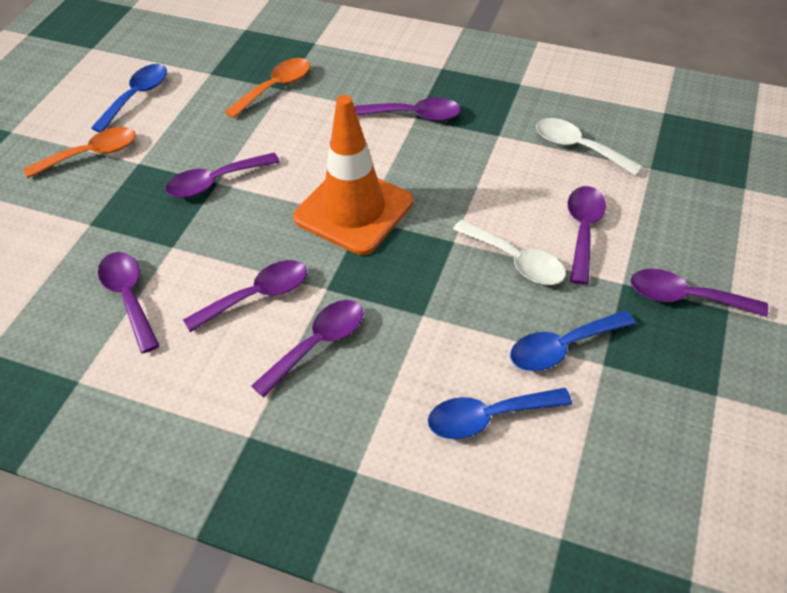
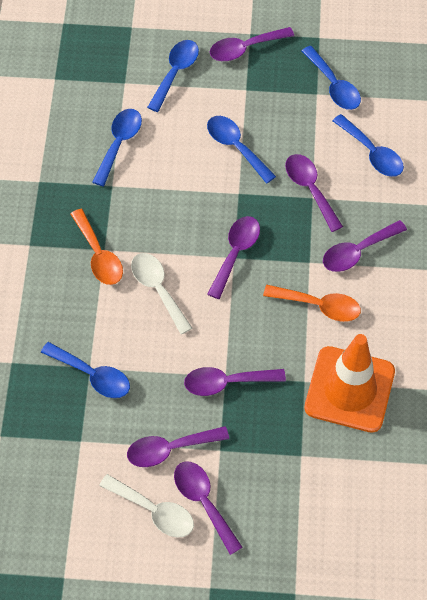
blue spoon: 3 -> 6

